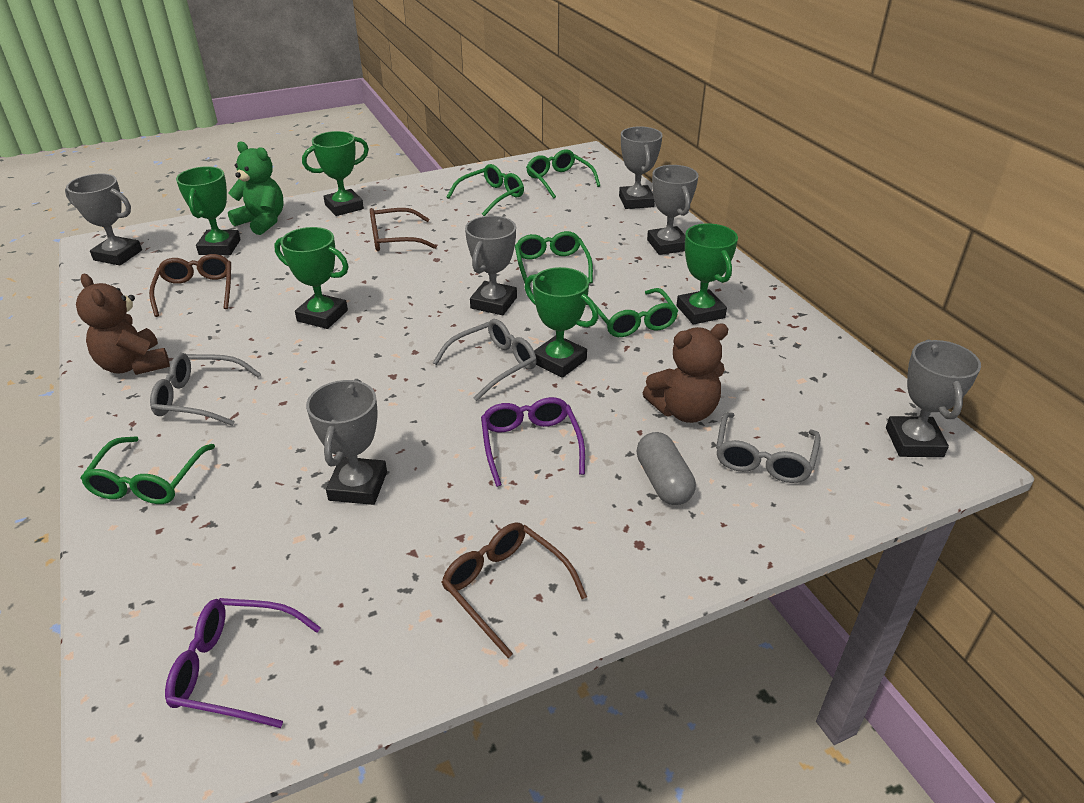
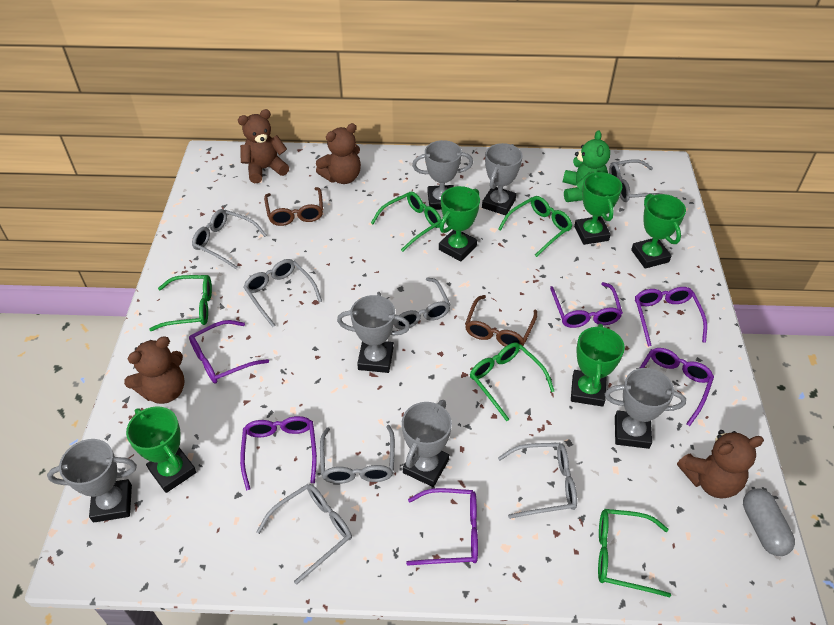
brown glasses: 3 -> 2
brown teddy bear: 2 -> 4
grey glasses: 3 -> 7
purple glasses: 2 -> 6

